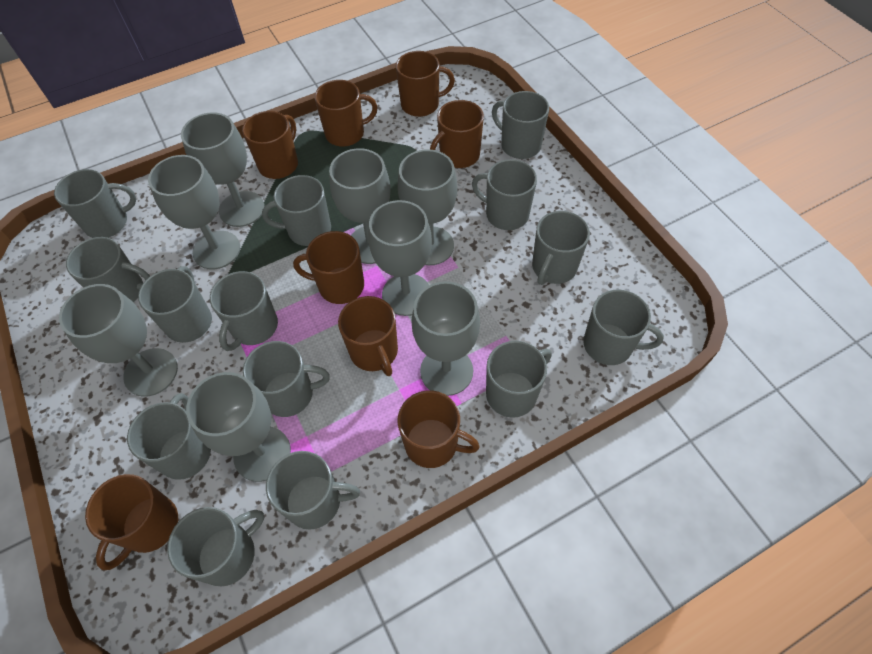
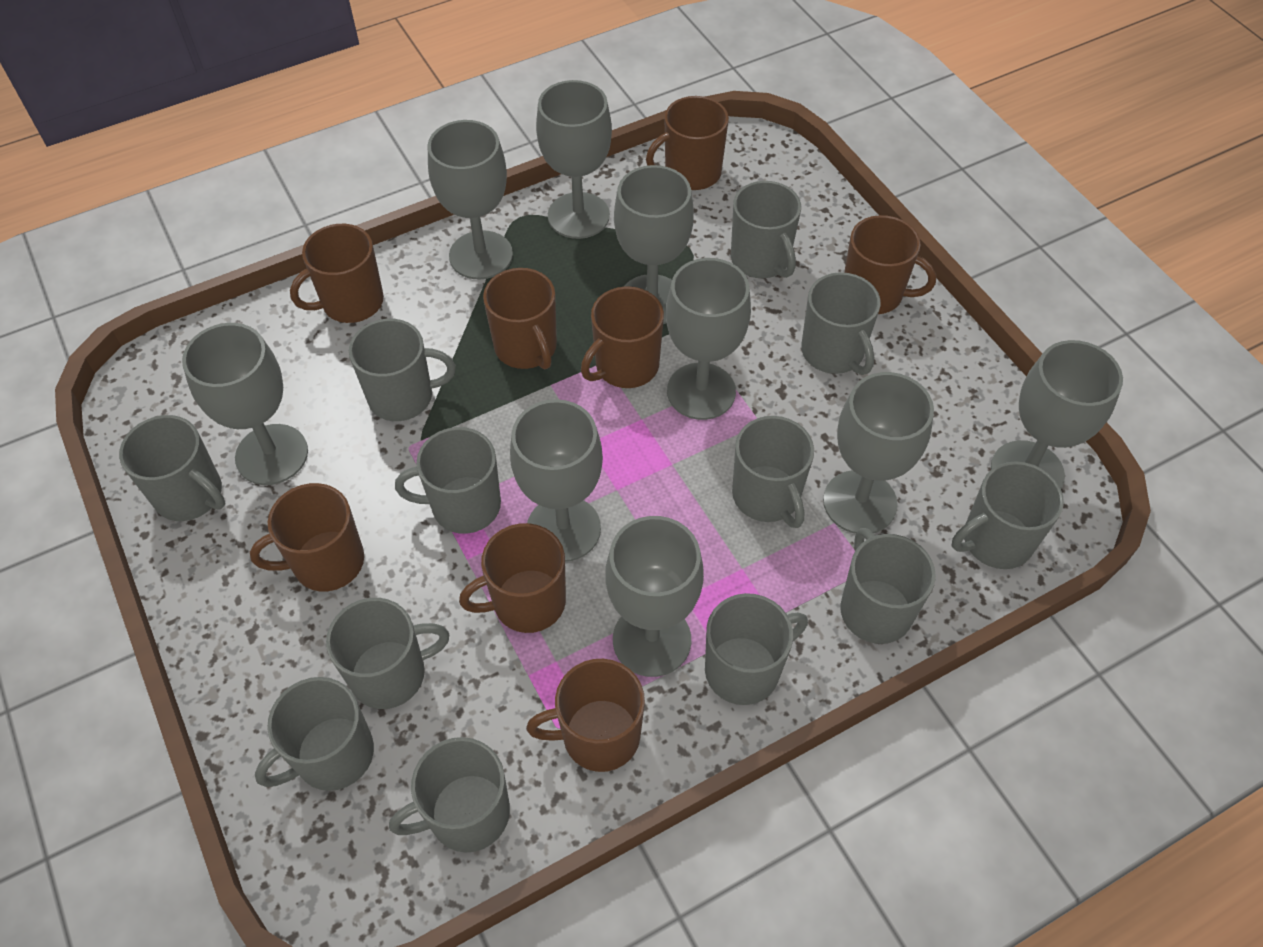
grey goblet: 8 -> 9
grey mug: 14 -> 12

